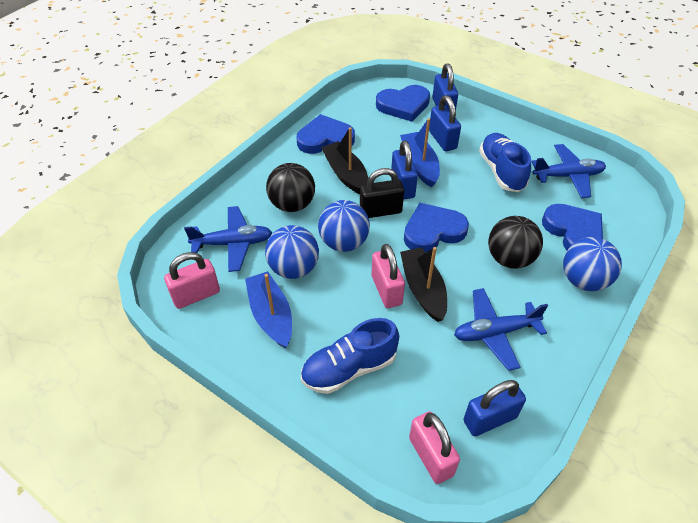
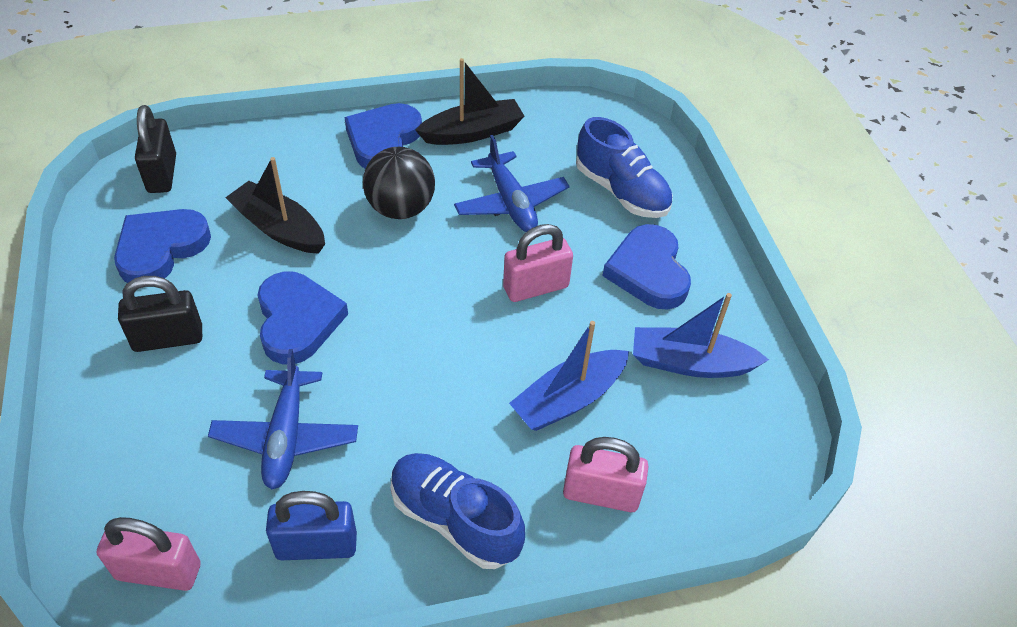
black ball: 2 -> 1
black padlock: 1 -> 2
blue ball: 3 -> 0
blue padlock: 4 -> 1
blue plane: 3 -> 2

